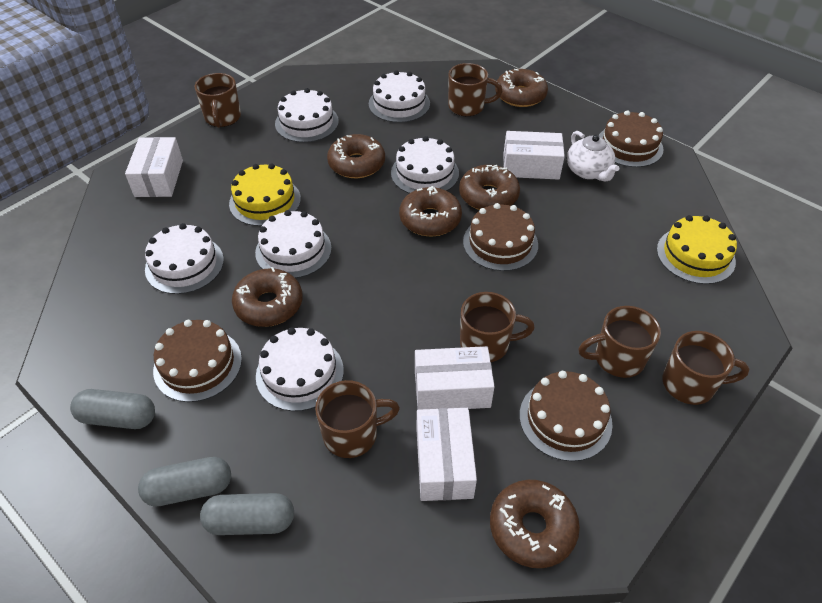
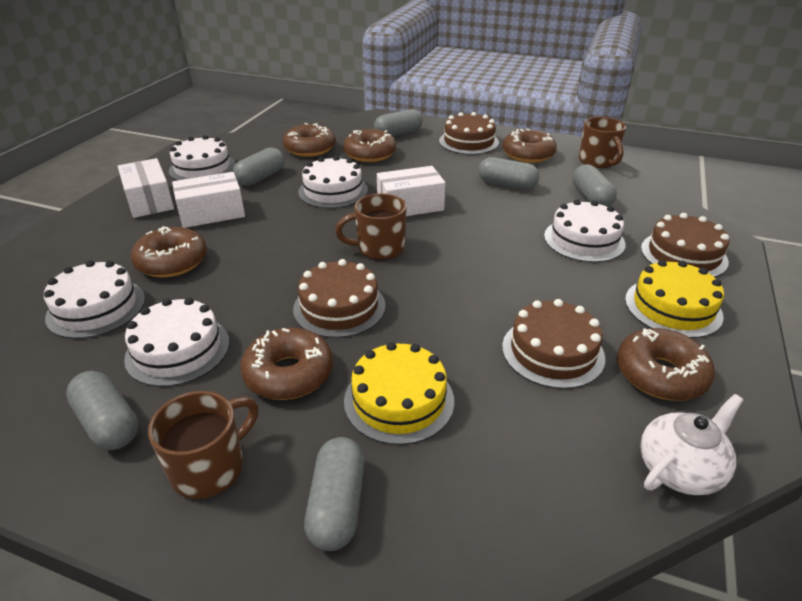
brown mug: 6 -> 3
grey capsule: 3 -> 6
white box: 4 -> 3
white cake: 6 -> 5

